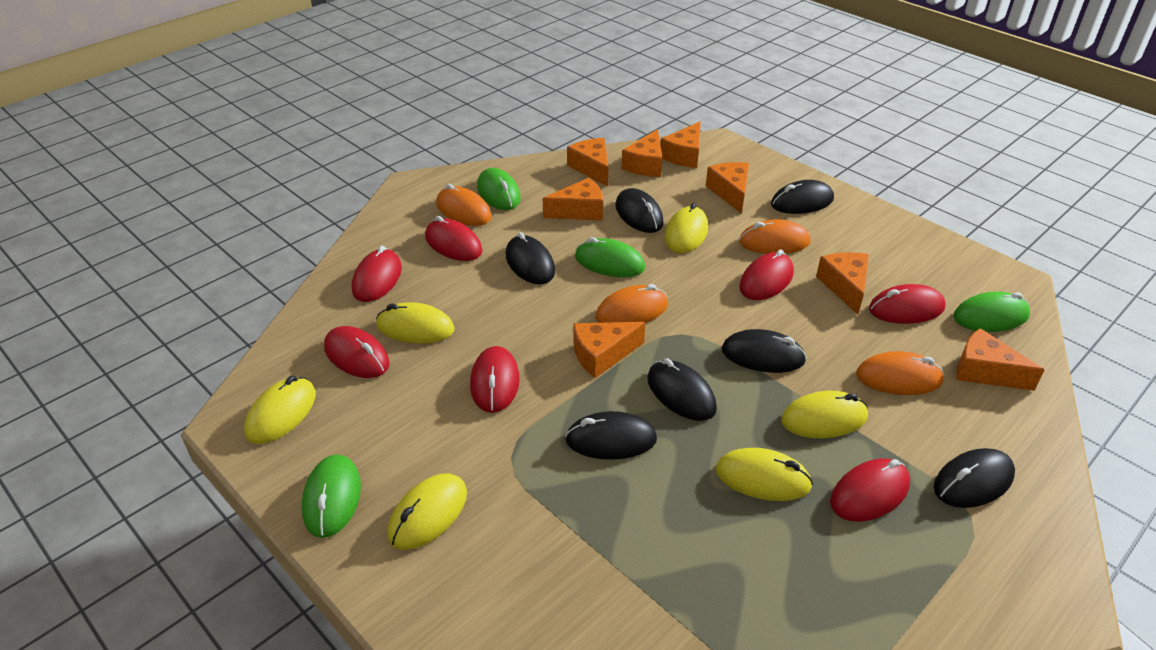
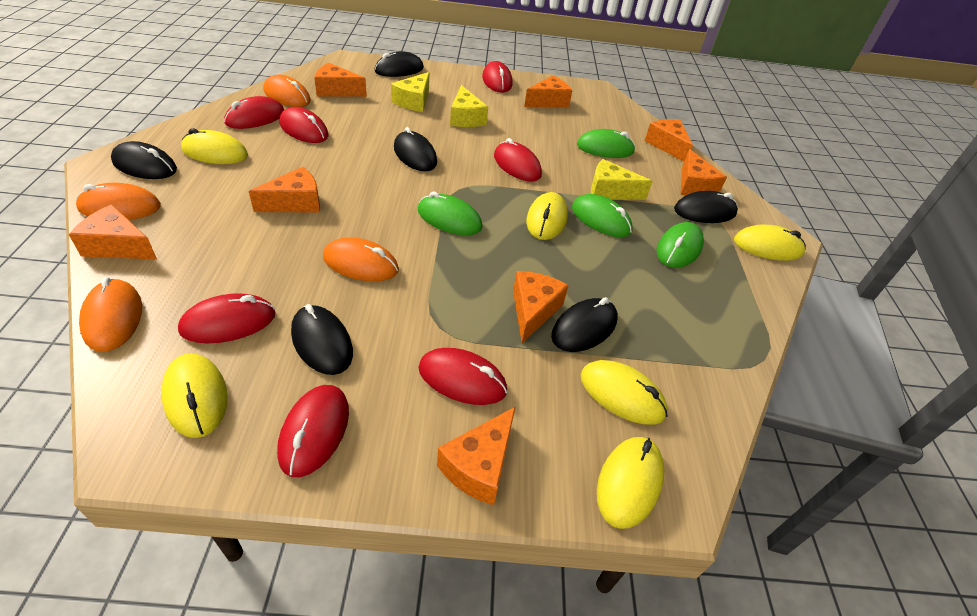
black mouse: 7 -> 6
yellow cheese: 0 -> 3

